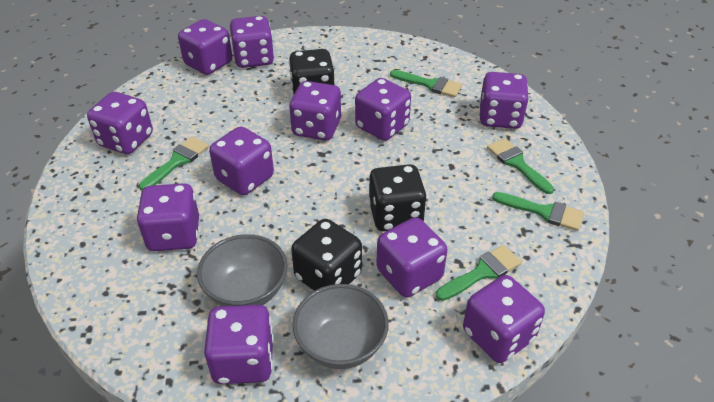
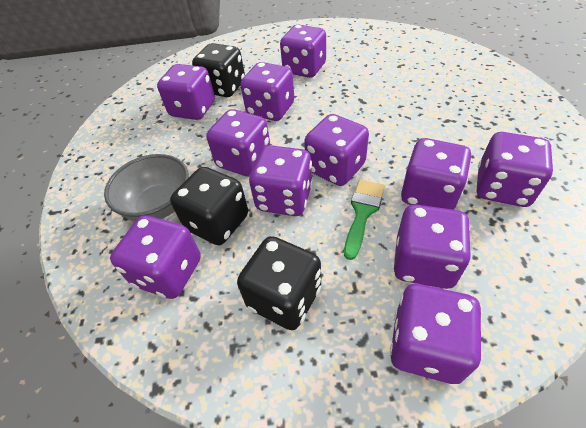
green brush: 5 -> 1
grey bowl: 2 -> 1

